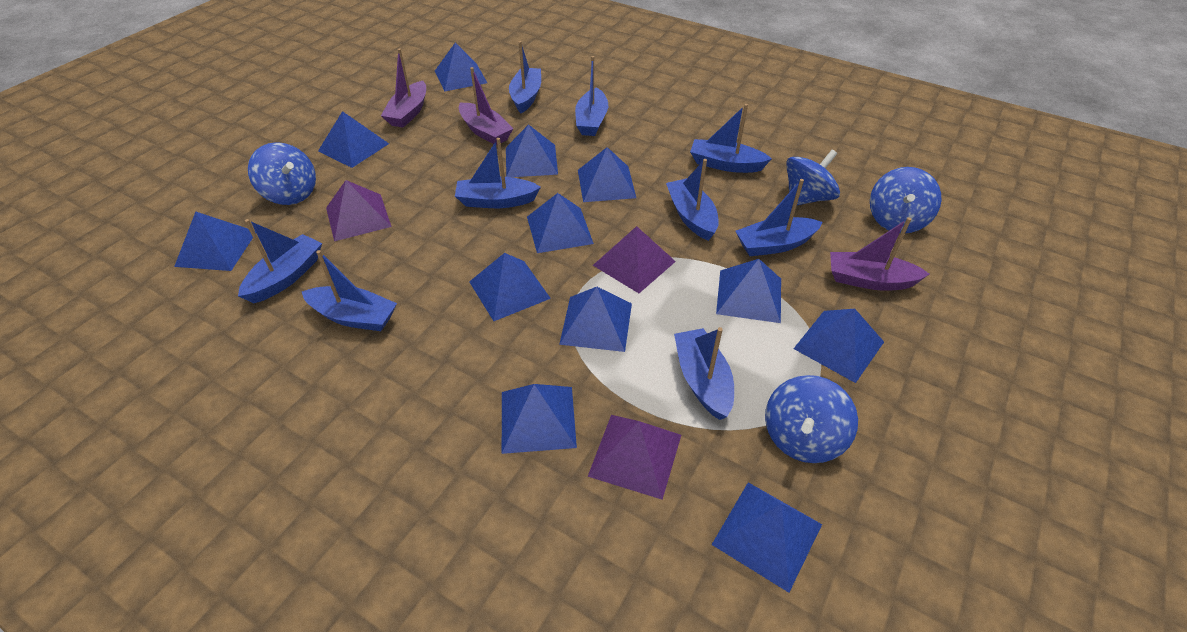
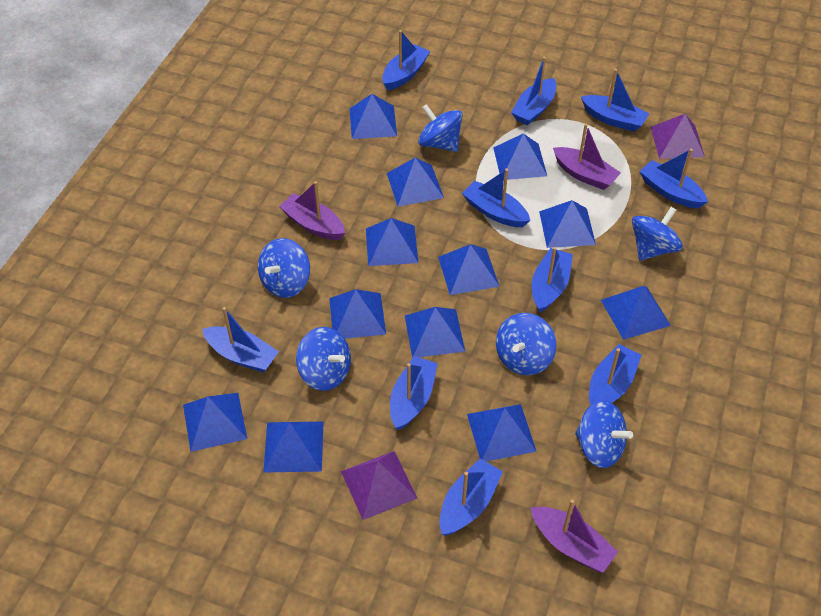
blue boat: 9 -> 10
blue spinning top: 4 -> 6
purple pyramid: 3 -> 2

